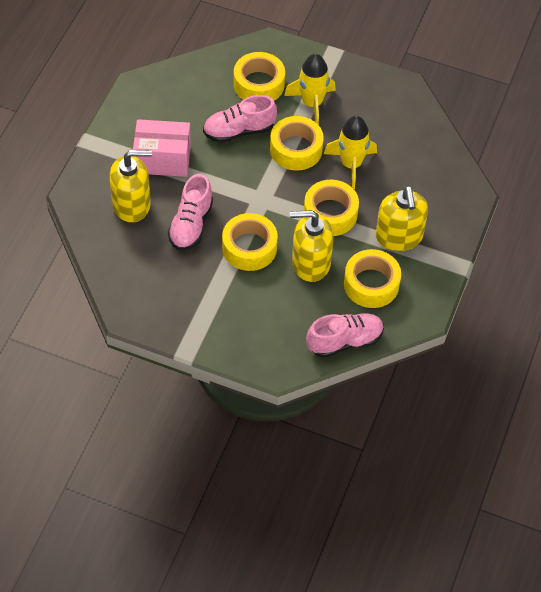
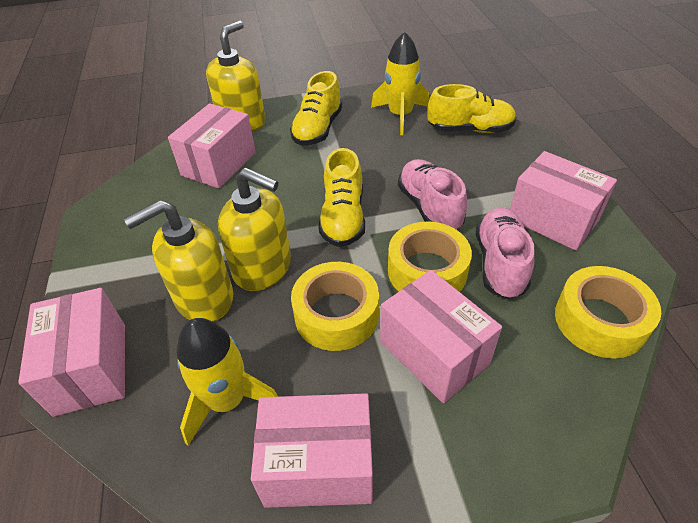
pink box: 1 -> 5
pink shoe: 3 -> 2
yellow shoe: 0 -> 3
yellow tape: 5 -> 3

